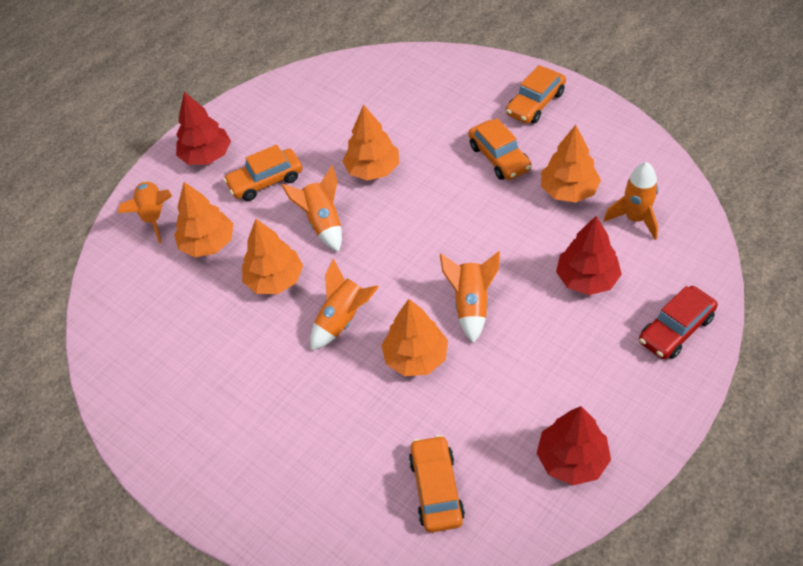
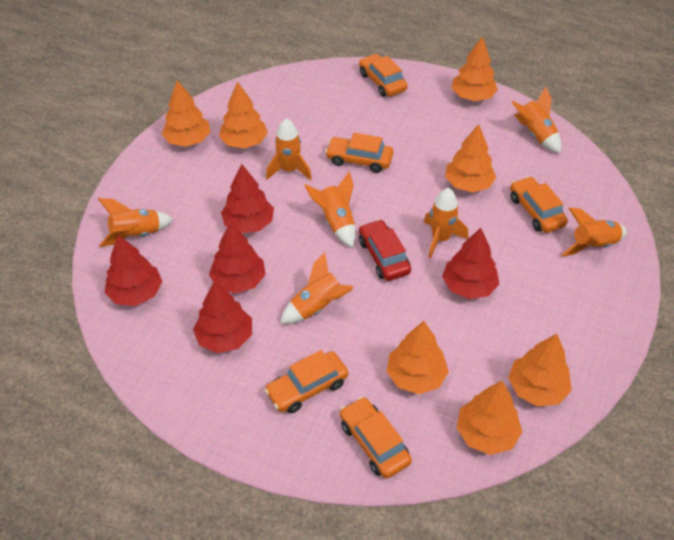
orange car: 4 -> 5
orange rocket: 5 -> 7
orange tree: 5 -> 7
red tree: 3 -> 5

